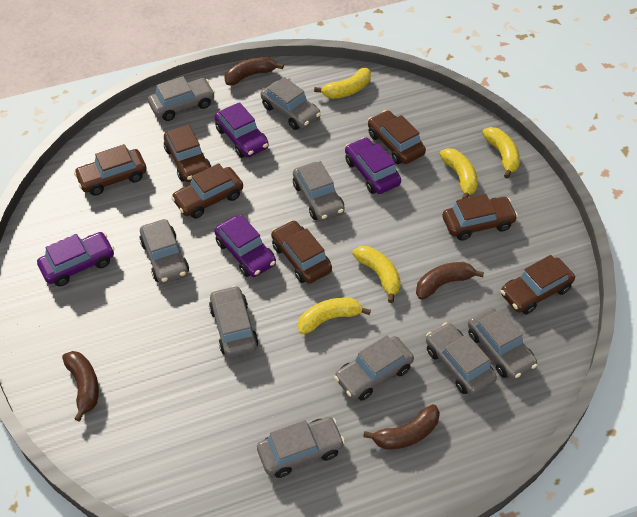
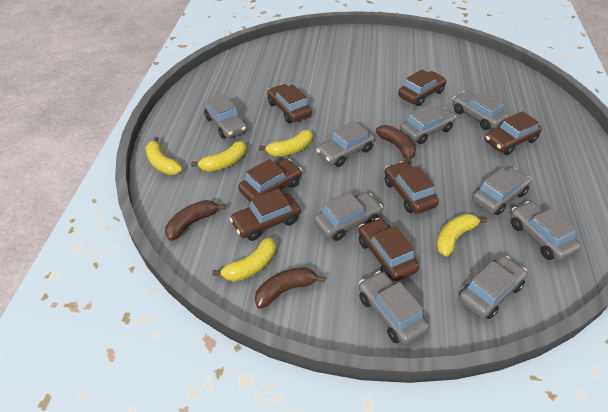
brown banana: 4 -> 3
purple car: 4 -> 0

